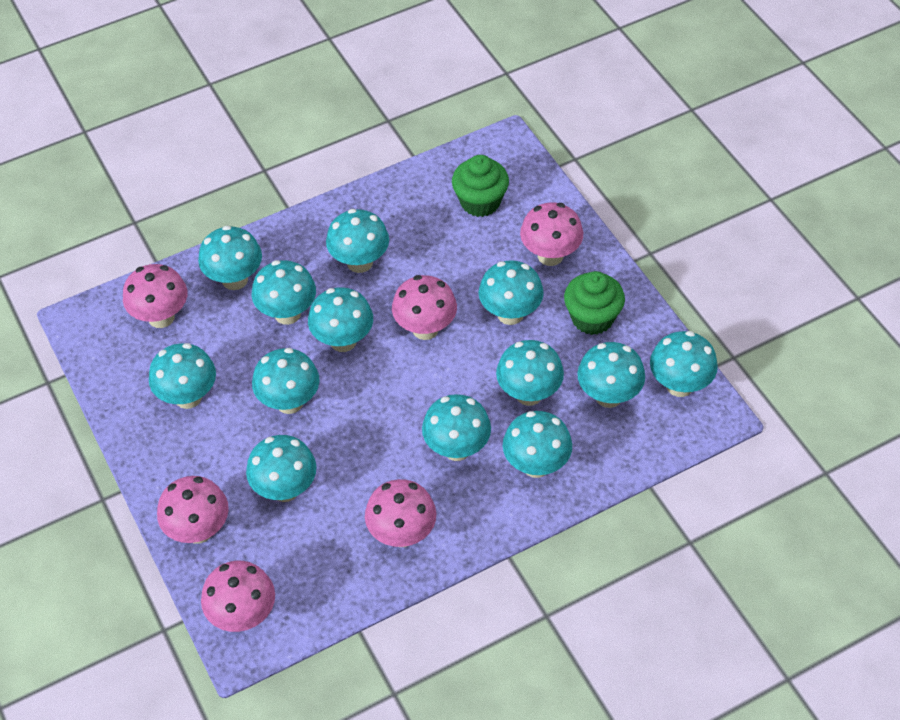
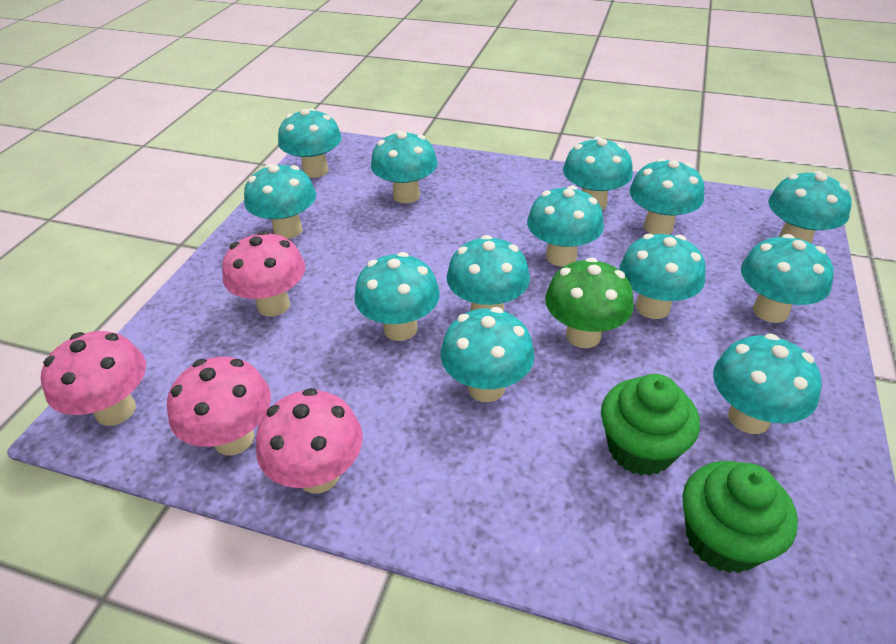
green mushroom: 0 -> 1
pink mushroom: 6 -> 4

